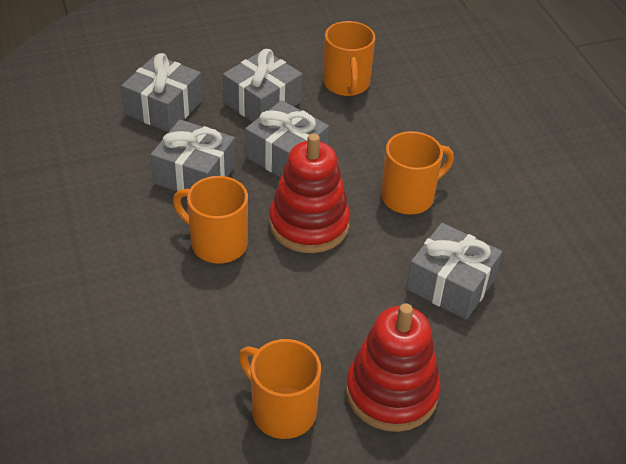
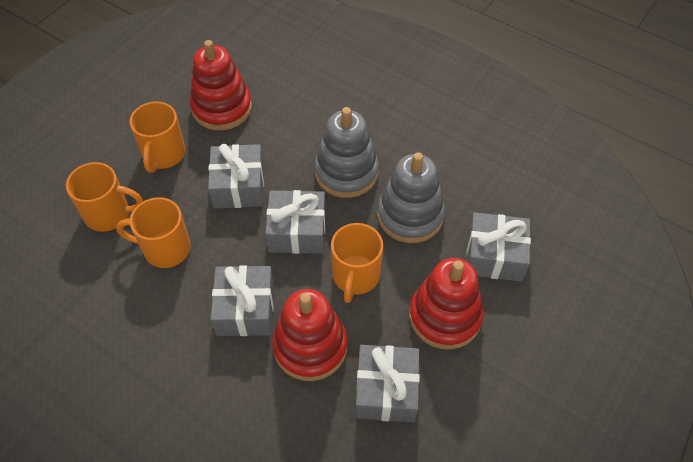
grey stacking toy: 0 -> 2
red stacking toy: 2 -> 3

